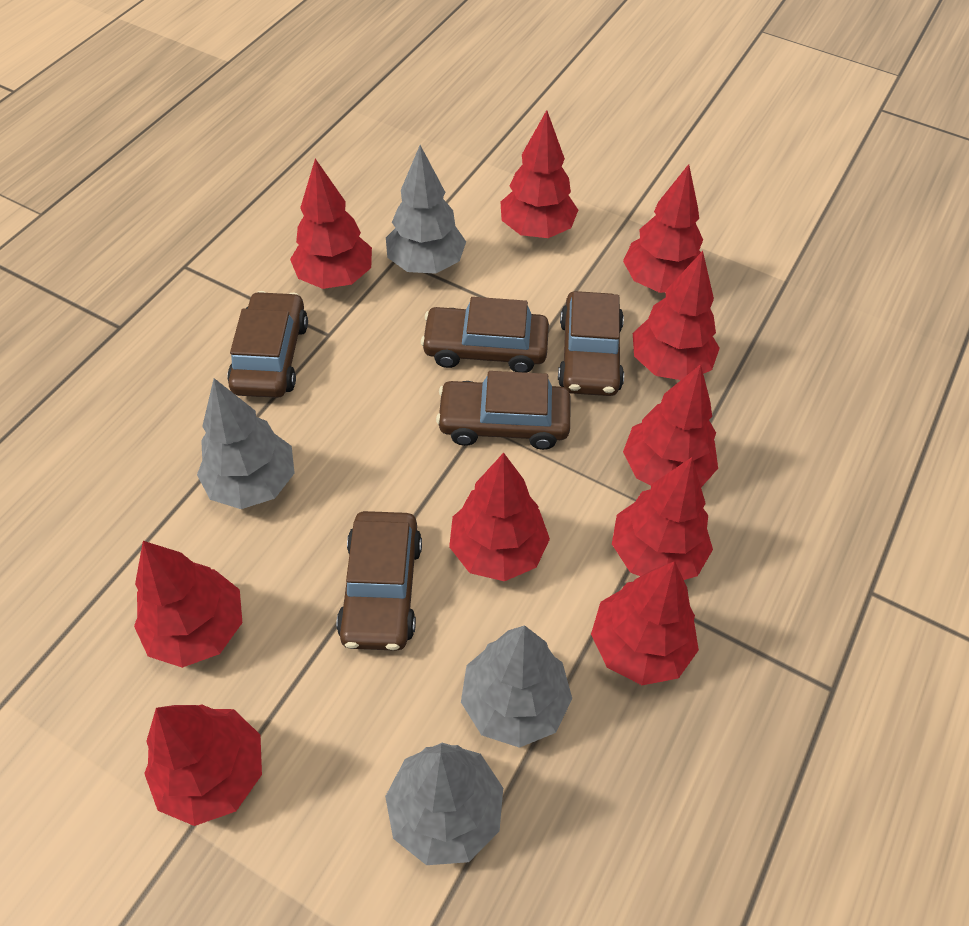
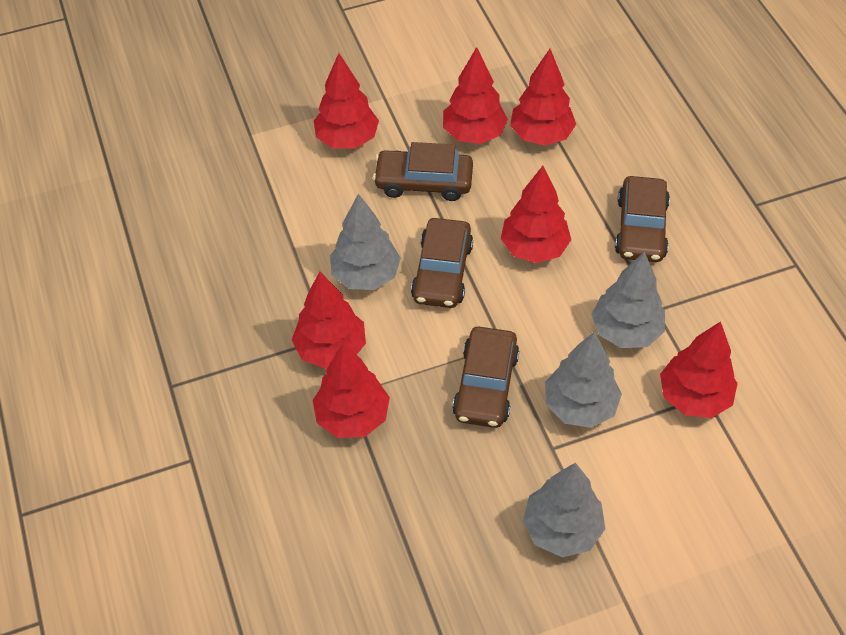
brown car: 5 -> 4
red tree: 10 -> 7

